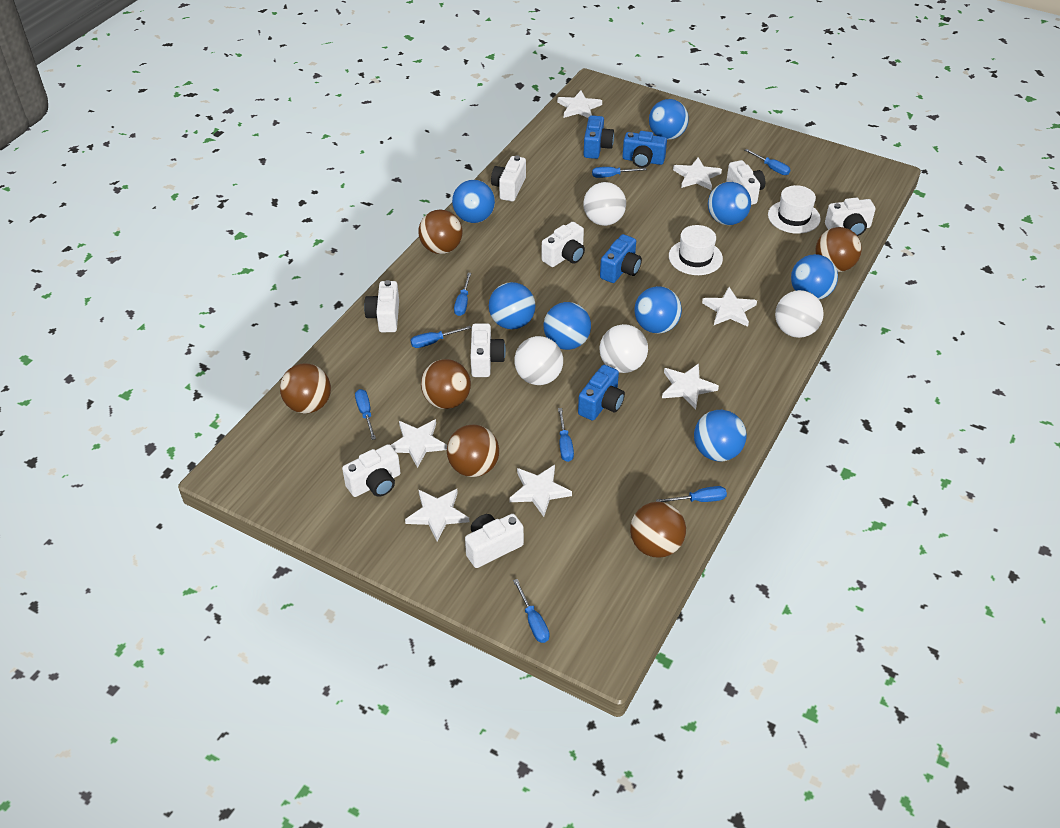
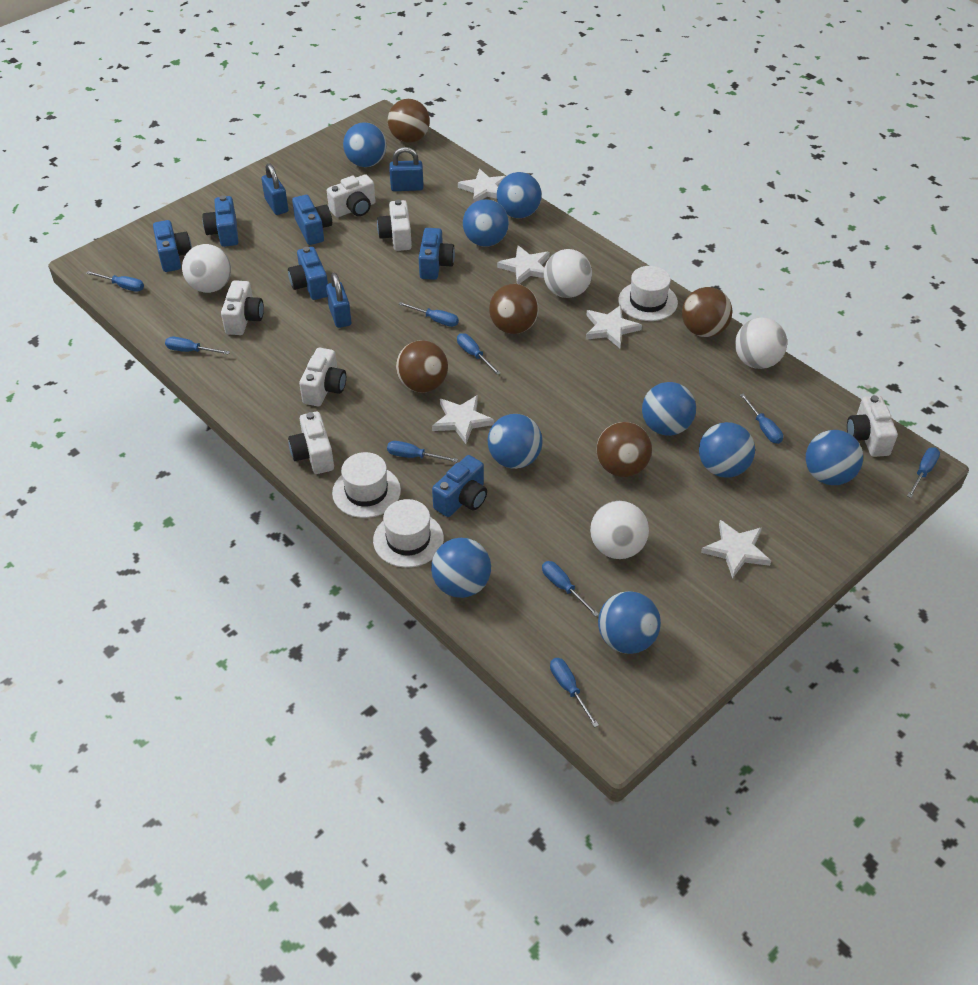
blue ball: 8 -> 9
blue camera: 4 -> 6
blue padlock: 0 -> 3
blue screwdriver: 8 -> 9
brown ball: 6 -> 5
white camera: 8 -> 6
white hat: 2 -> 3
white star: 7 -> 5

